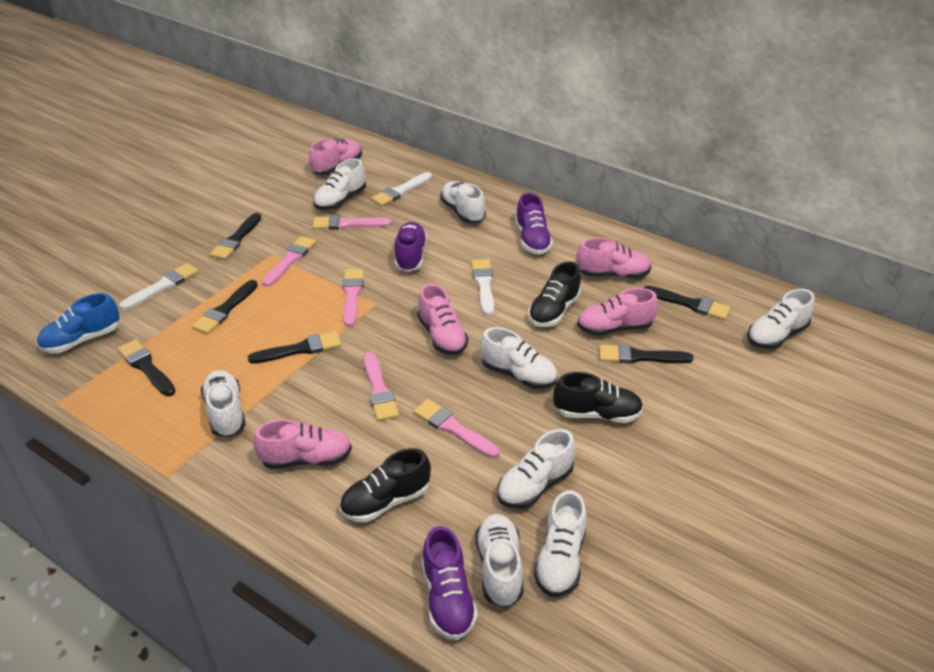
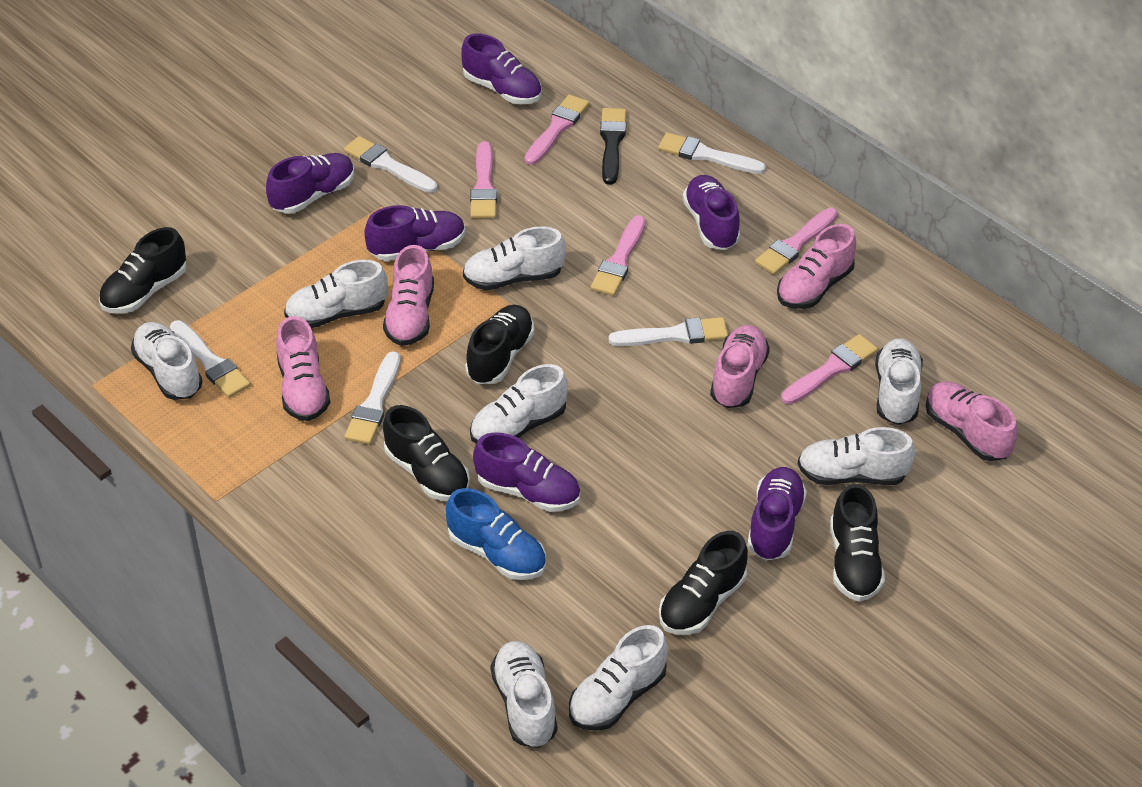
black brush: 6 -> 1
black shoe: 3 -> 5
purple shoe: 3 -> 6
white brush: 3 -> 5

